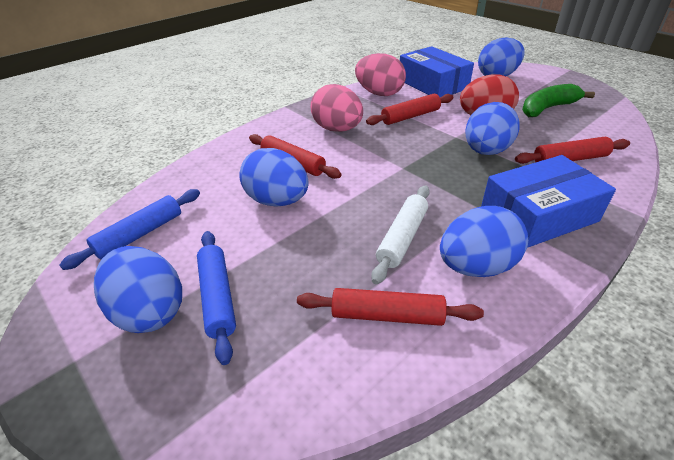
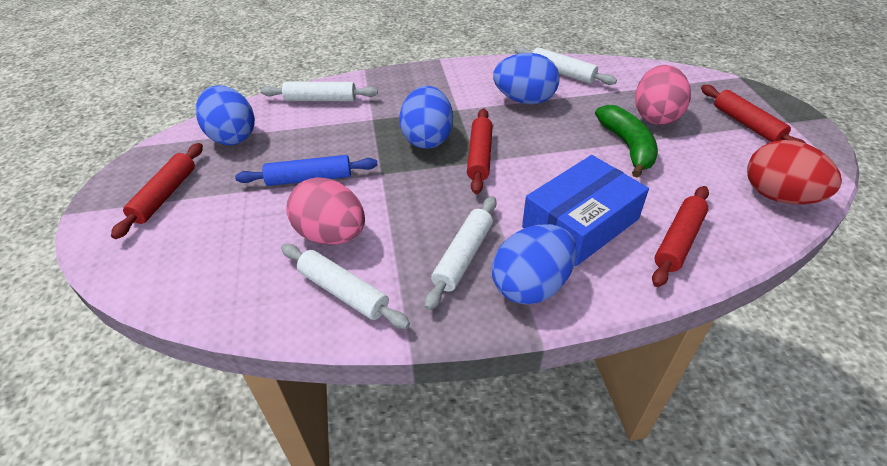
blue box: 2 -> 1
blue egg: 5 -> 4
blue rolling pin: 2 -> 1
white rolling pin: 1 -> 4

